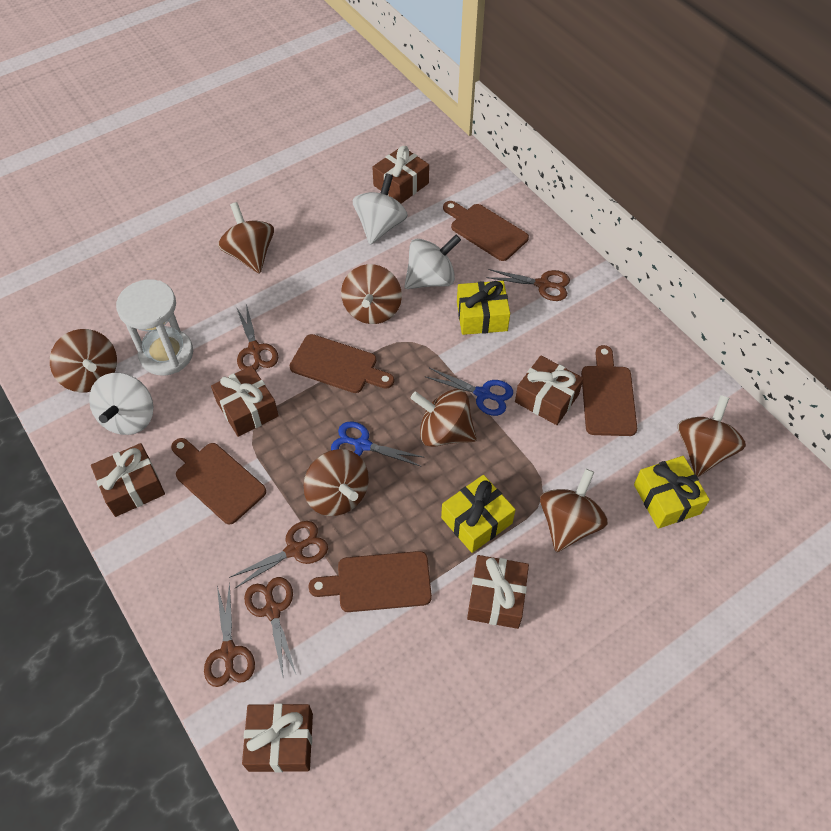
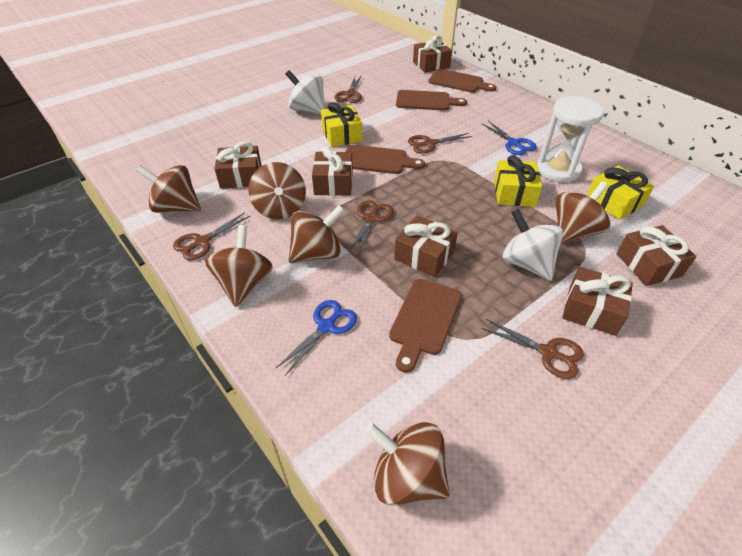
brown cutting board: 5 -> 4
brown spinning top: 7 -> 6
white spinning top: 3 -> 2

